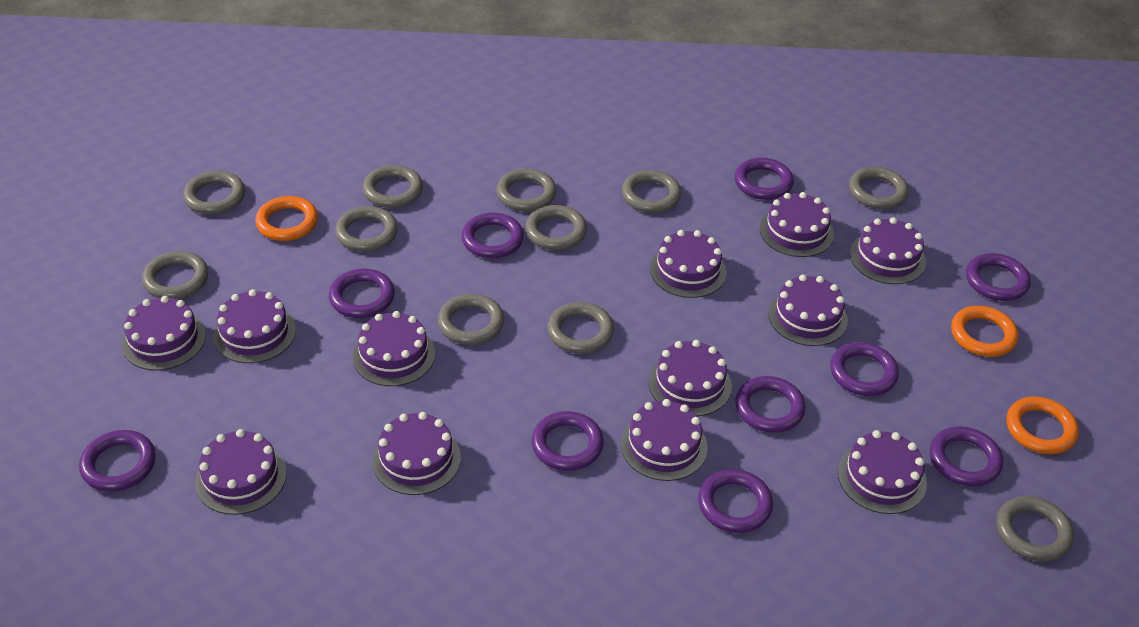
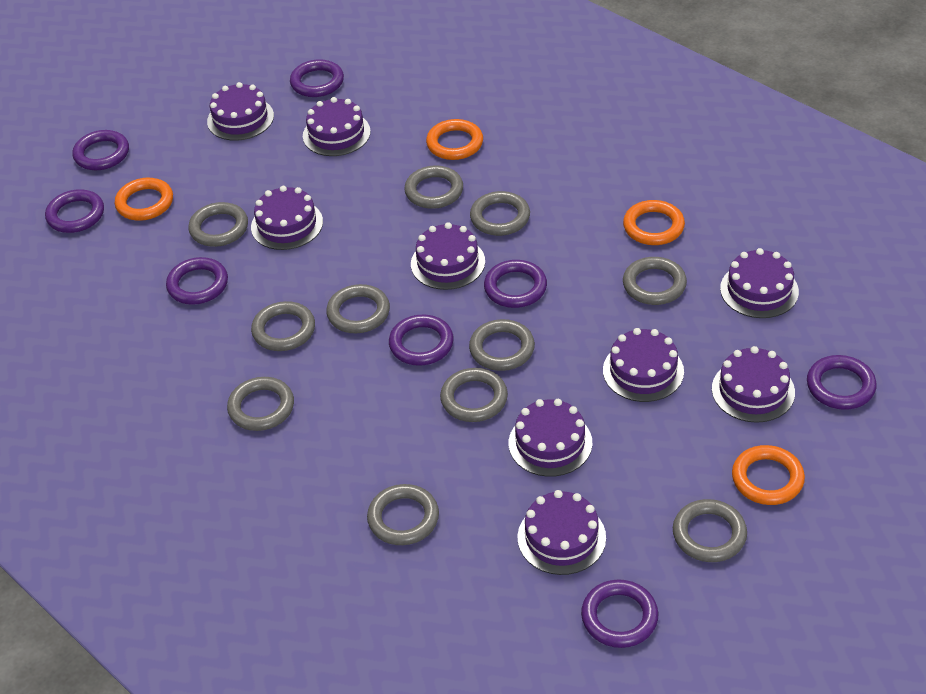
orange ring: 3 -> 4
purple cake: 12 -> 9
purple ring: 10 -> 8

